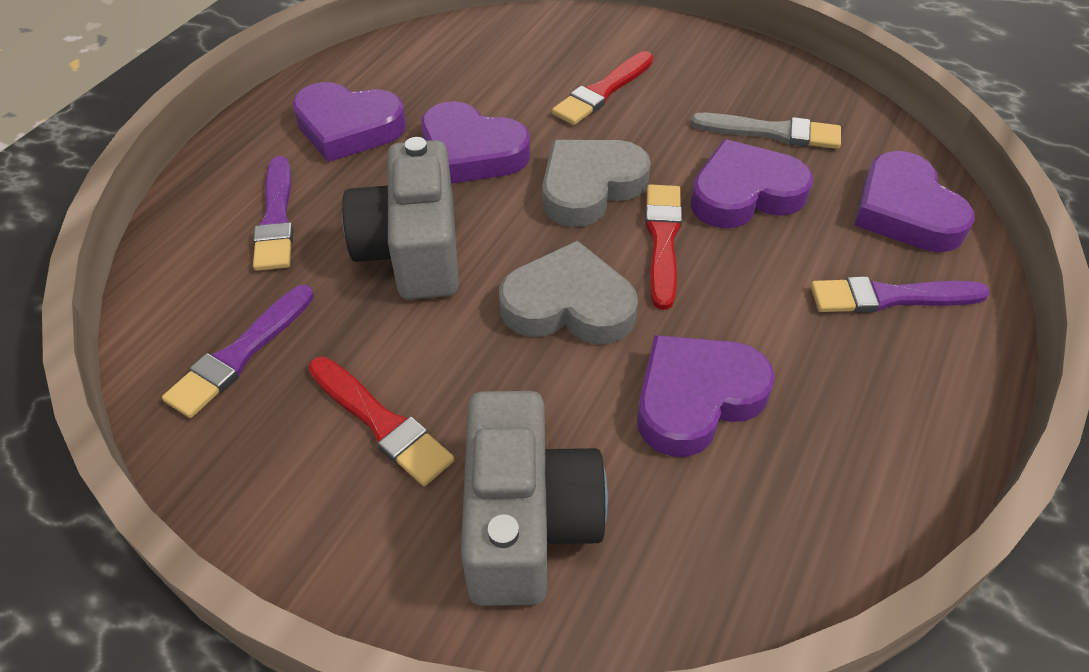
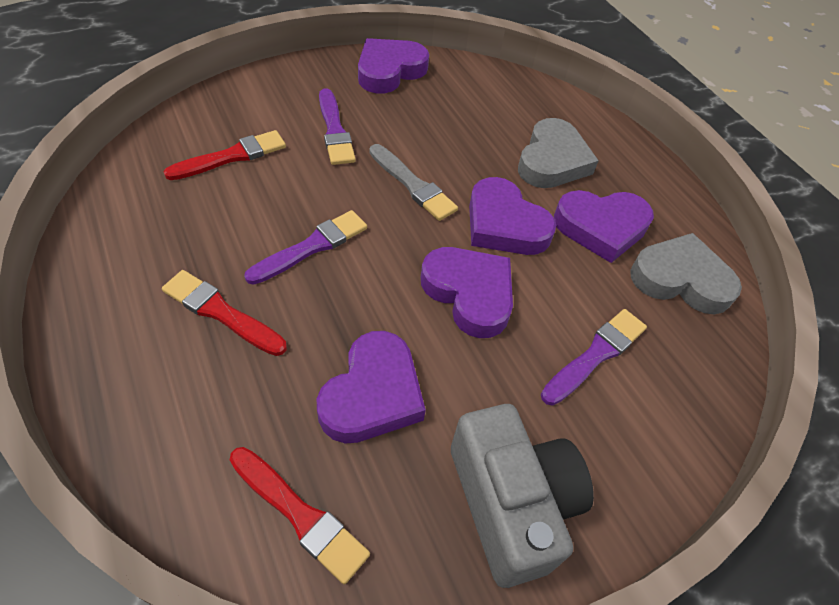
grey camera: 2 -> 1

